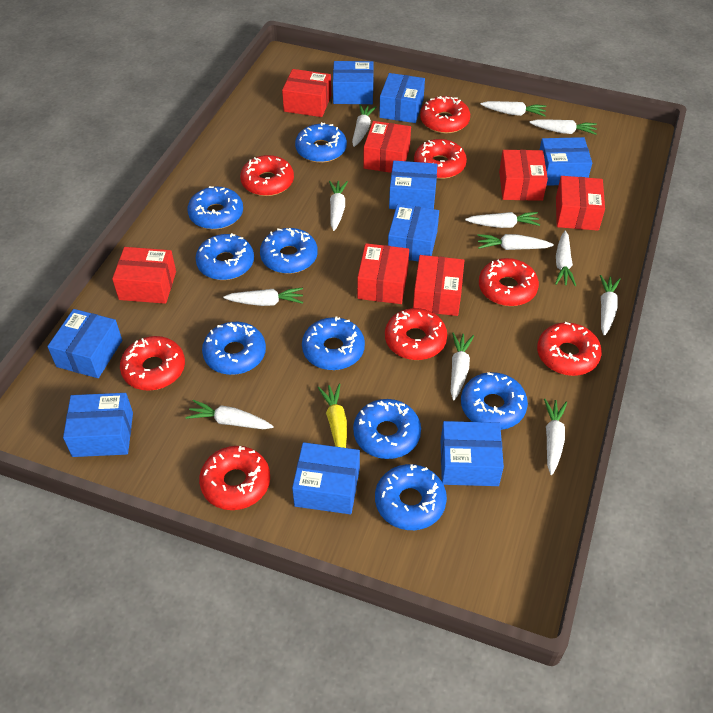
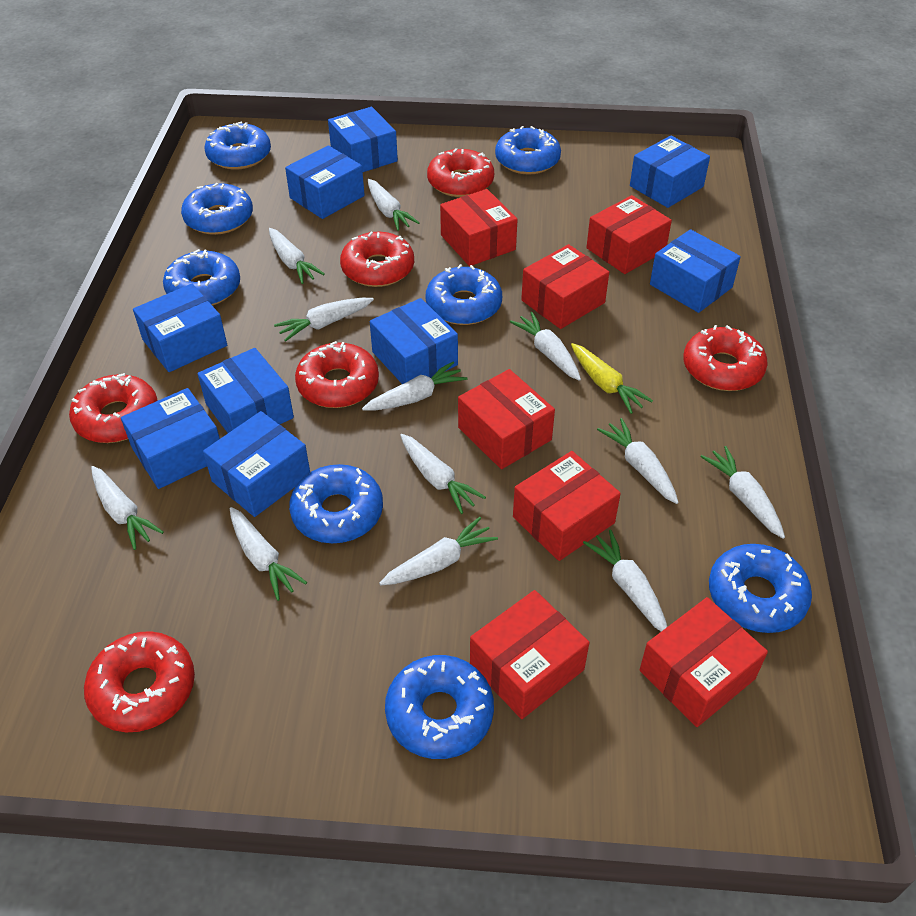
blue donut: 9 -> 8
red donut: 8 -> 6

